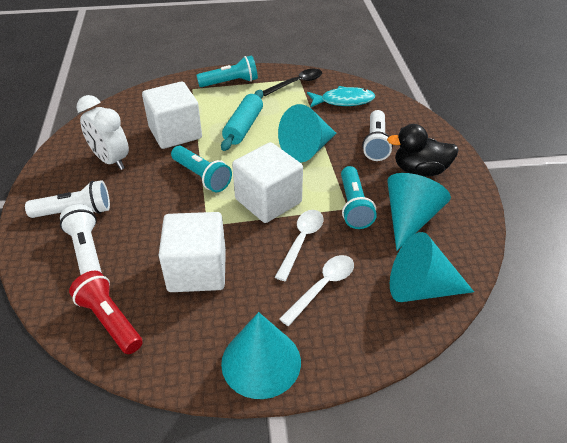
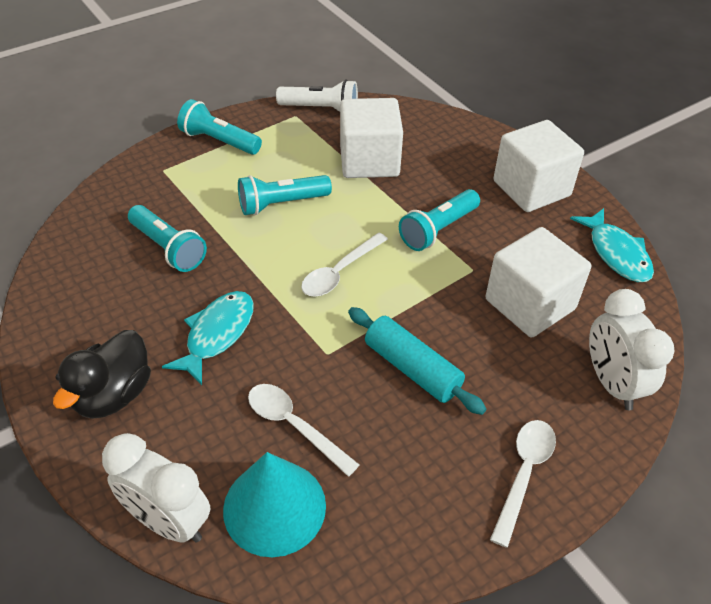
black spoon: 1 -> 0
red flashlight: 1 -> 0
turquoise cone: 4 -> 1
turquoise fish: 1 -> 2
turquoise flashlight: 3 -> 4
white clock: 1 -> 2
white flashlight: 3 -> 1
white spoon: 2 -> 3

